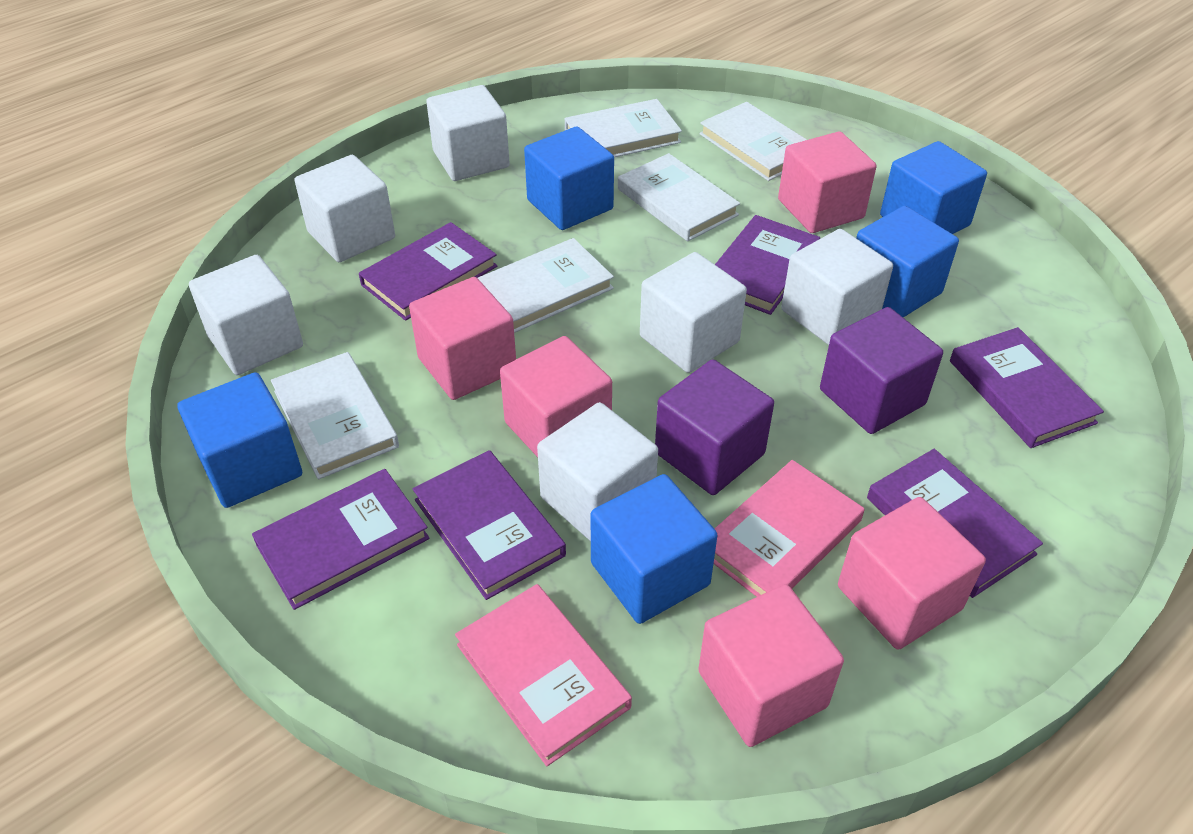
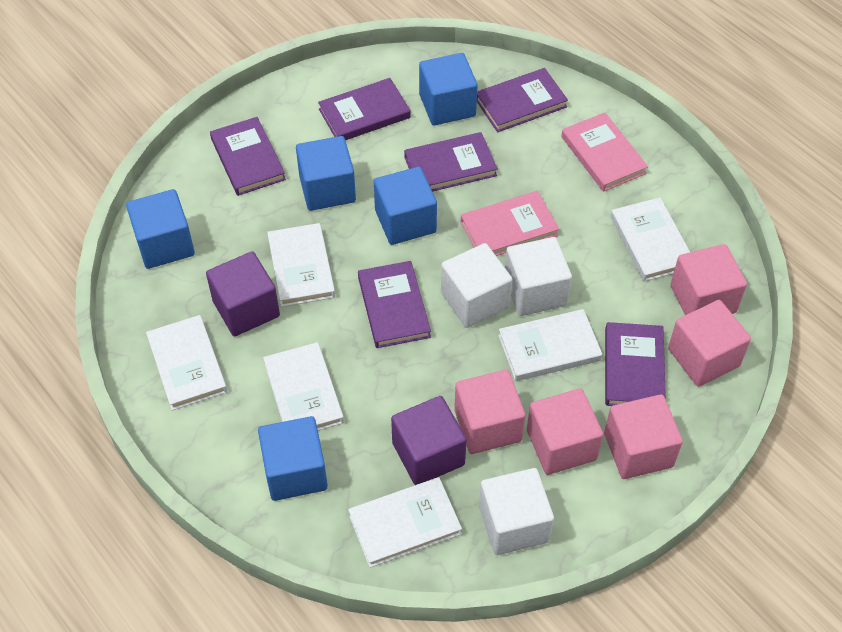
white book: 5 -> 6
white cube: 6 -> 3

